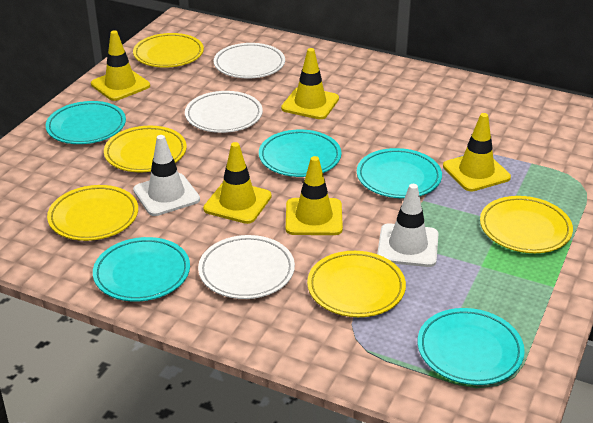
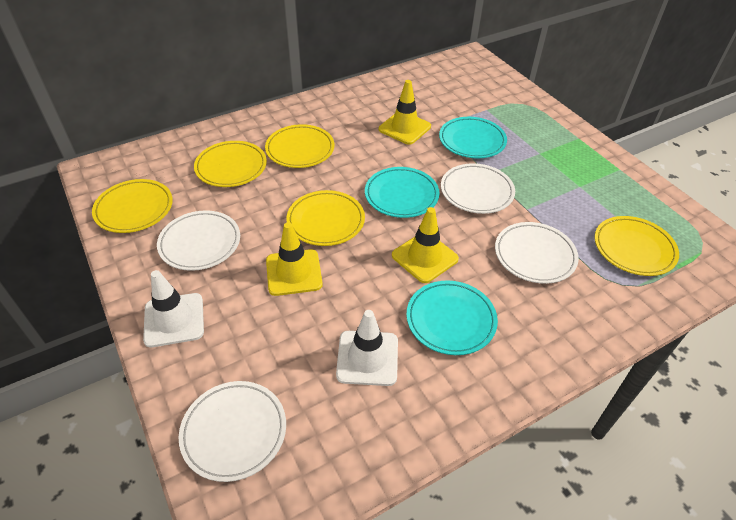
turquoise plate: 5 -> 3
white plate: 3 -> 4
yellow traffic cone: 5 -> 3

